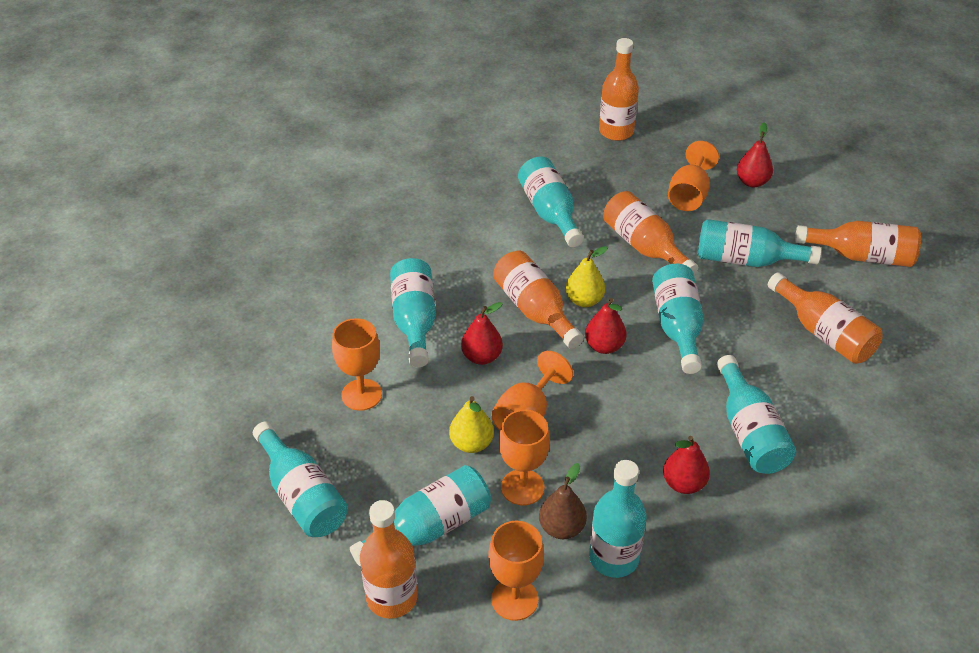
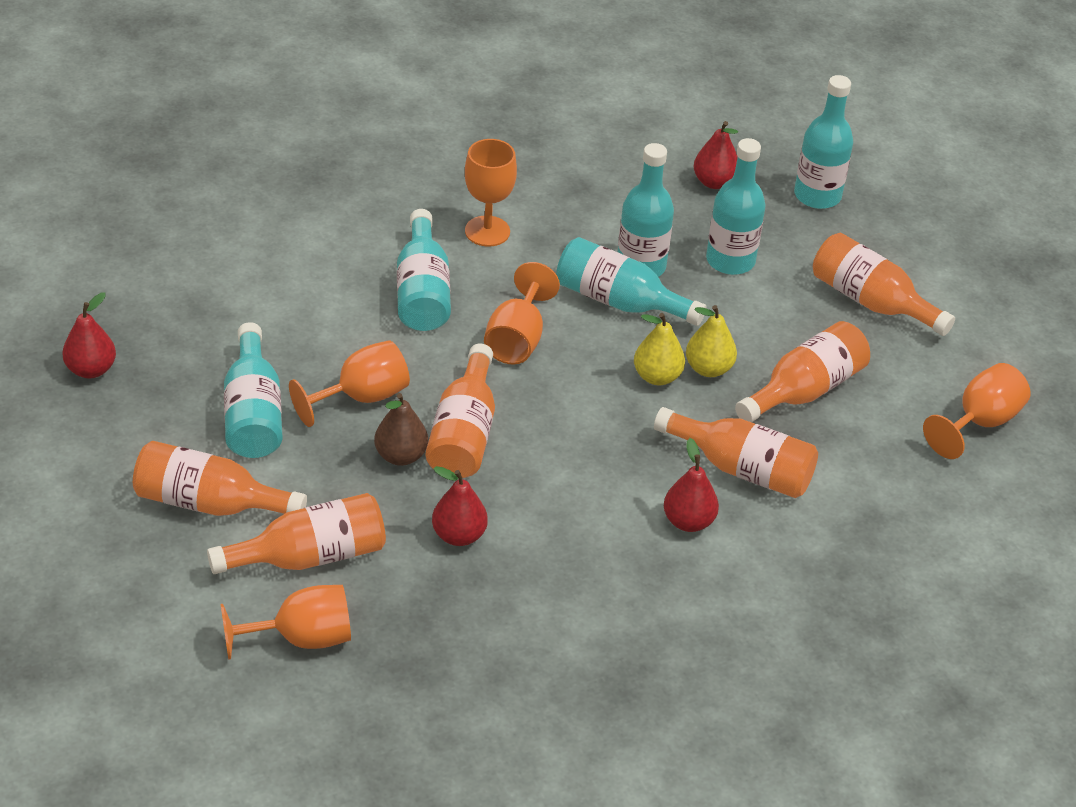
turquoise bottle: 8 -> 6

